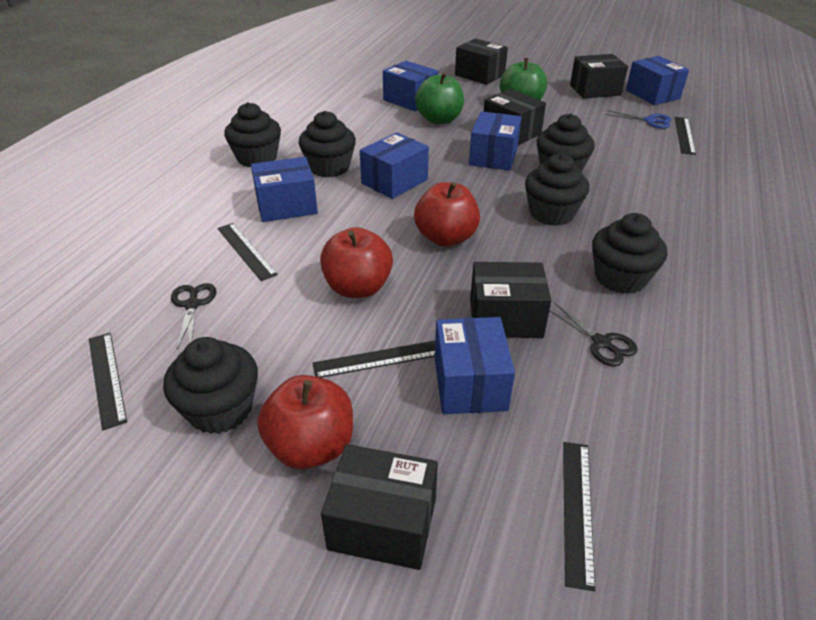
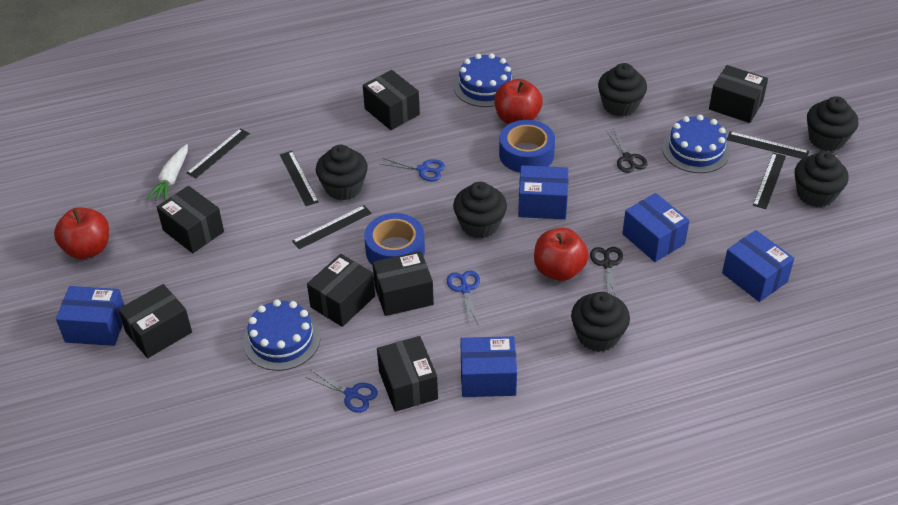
black box: 5 -> 7
blue box: 6 -> 5
blue cake: 0 -> 3
blue scissors: 1 -> 3
blue tape: 0 -> 2
green apple: 2 -> 0
white carrot: 0 -> 1

